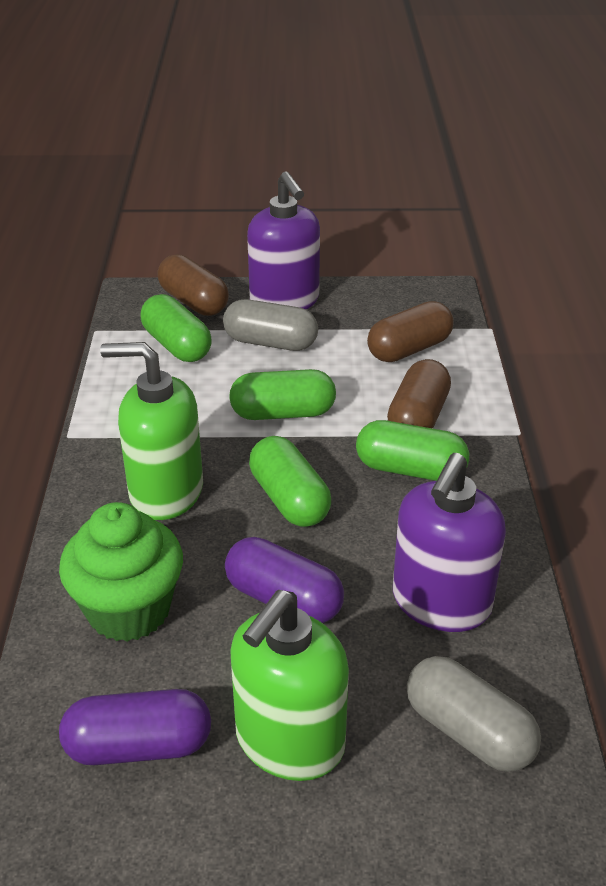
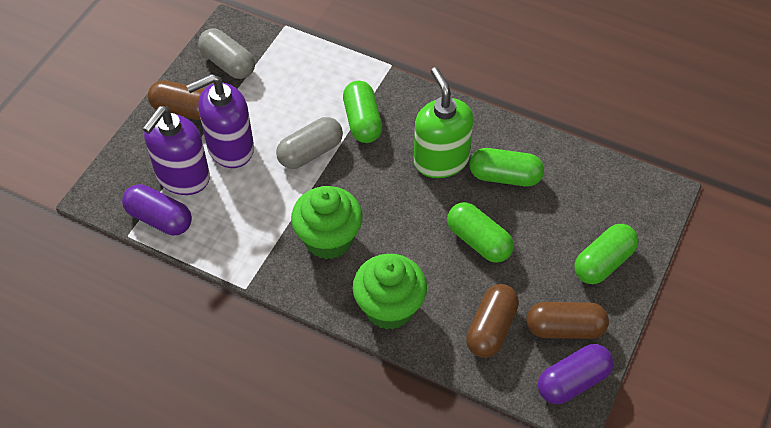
green cupcake: 1 -> 2
green soap dispenser: 2 -> 1

